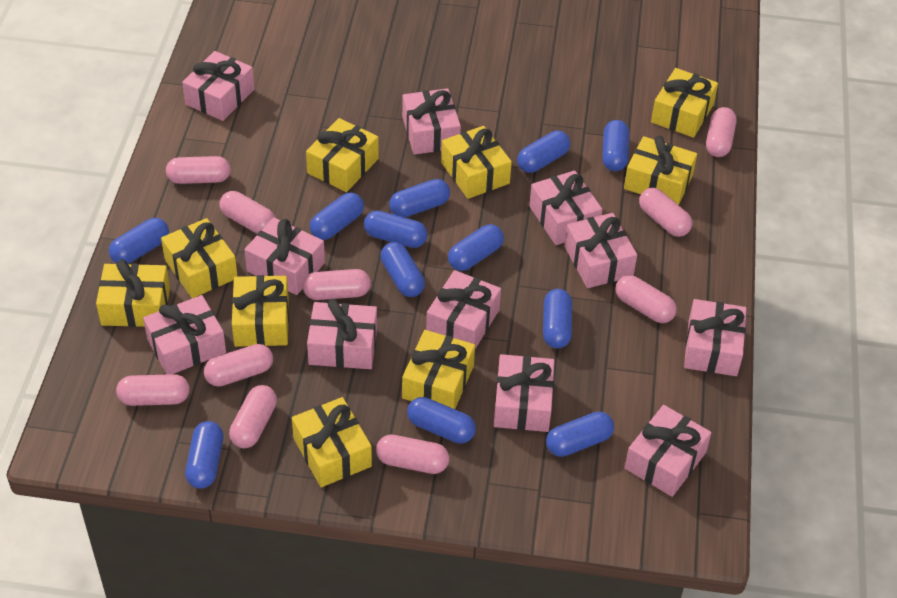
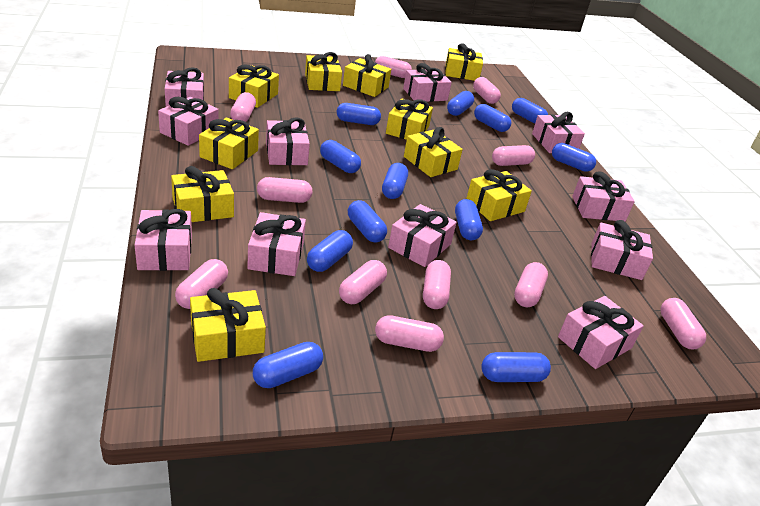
pink capsule: 10 -> 11
yellow gift: 9 -> 10

